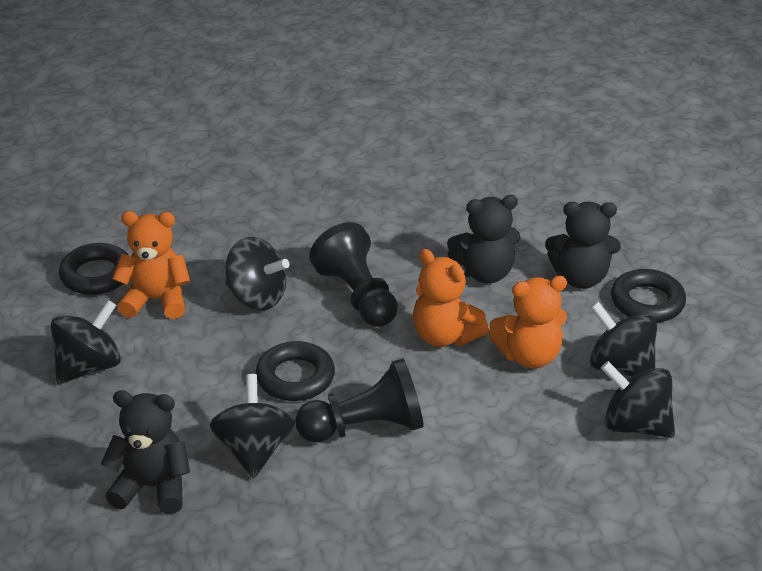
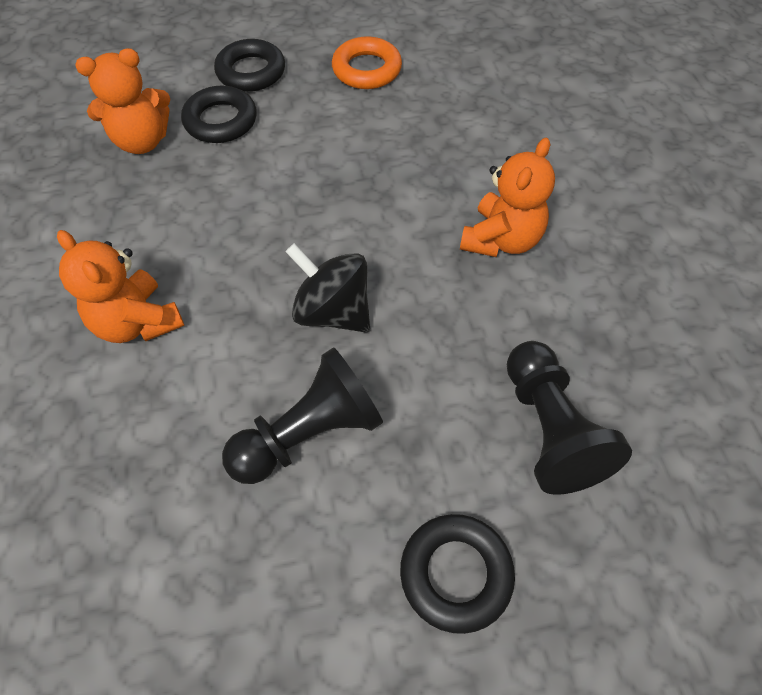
black spinning top: 5 -> 1
black teddy bear: 3 -> 0
orange ring: 0 -> 1

